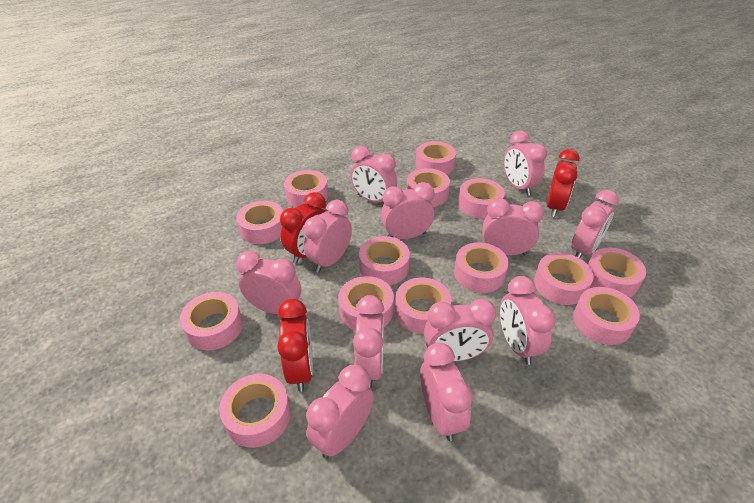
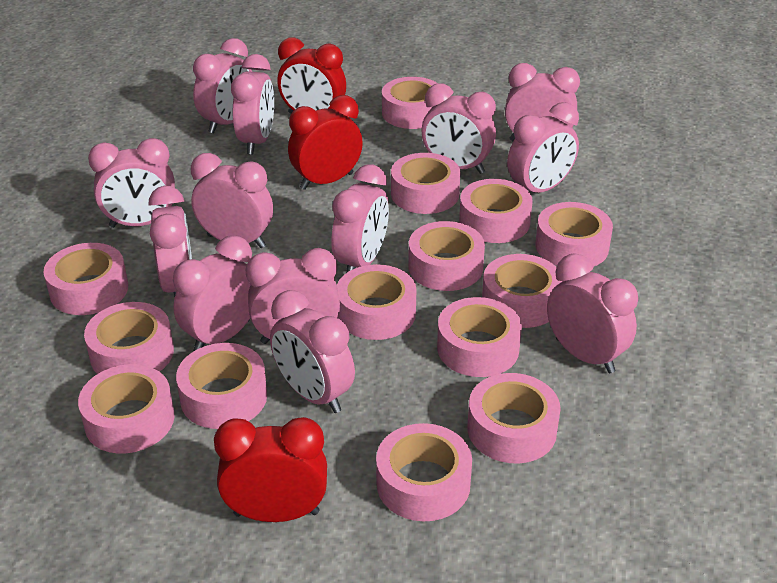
pink clock: 12 -> 13

